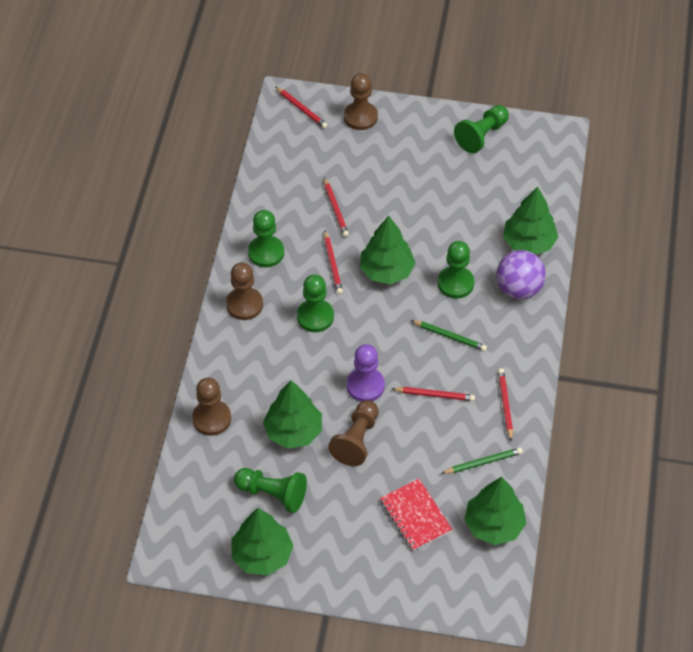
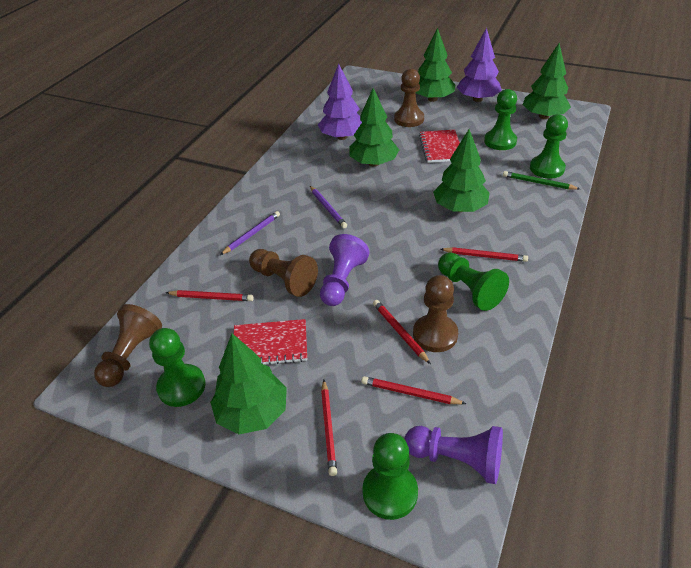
green pencil: 2 -> 1
purple ball: 1 -> 0
purple pawn: 1 -> 2
purple pencil: 0 -> 2
purple tree: 0 -> 2
red notebook: 1 -> 2

